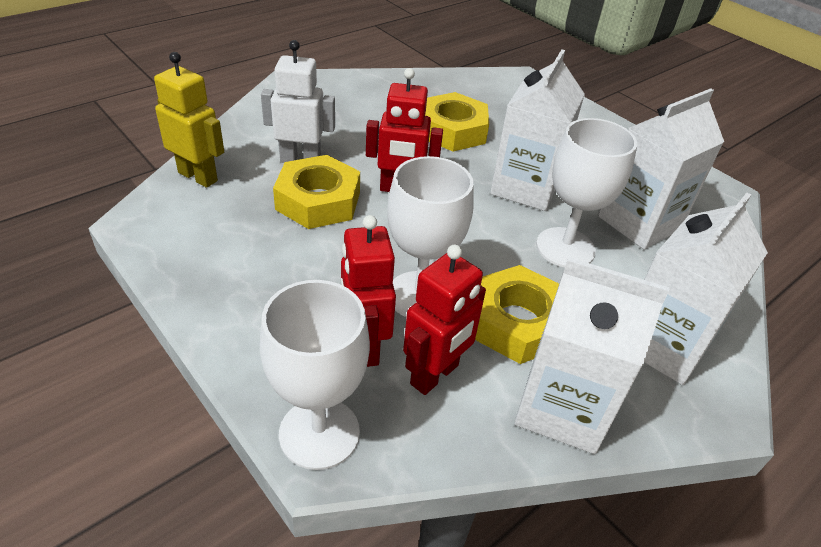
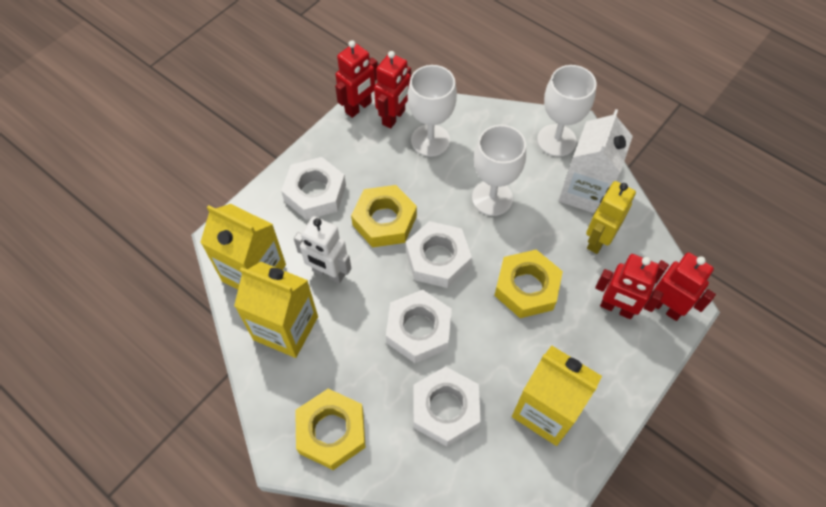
red robot: 3 -> 4
white carton: 4 -> 1
white nut: 0 -> 4
yellow carton: 0 -> 3

